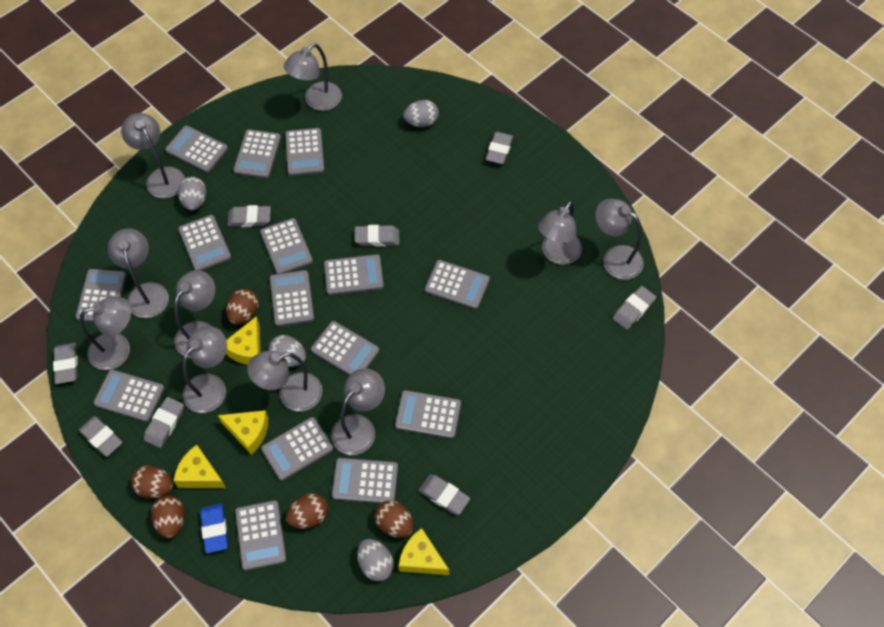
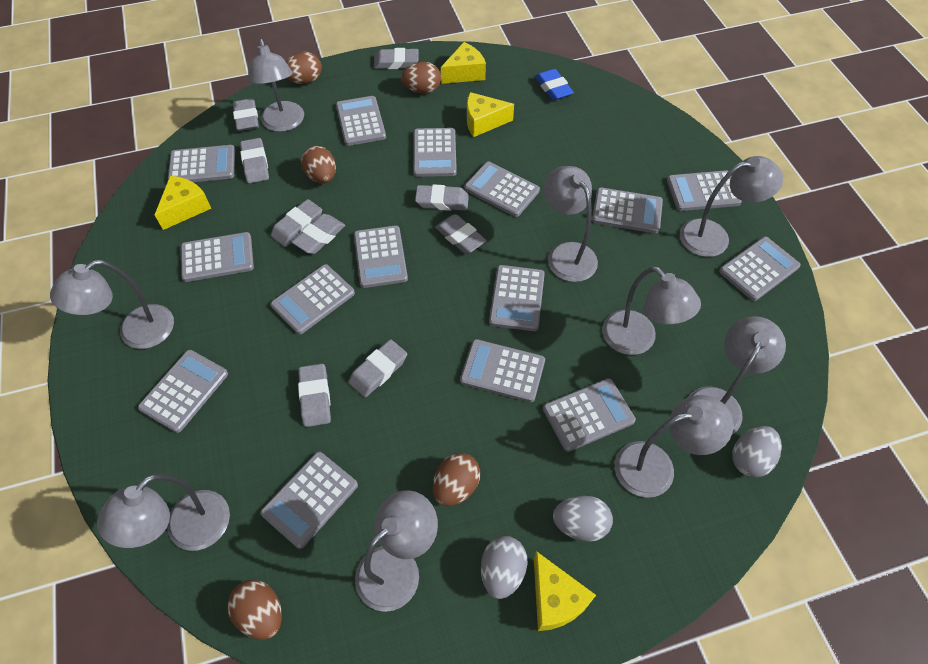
grey egg: 4 -> 3
grey eraser: 8 -> 9
grey lamp: 10 -> 9

